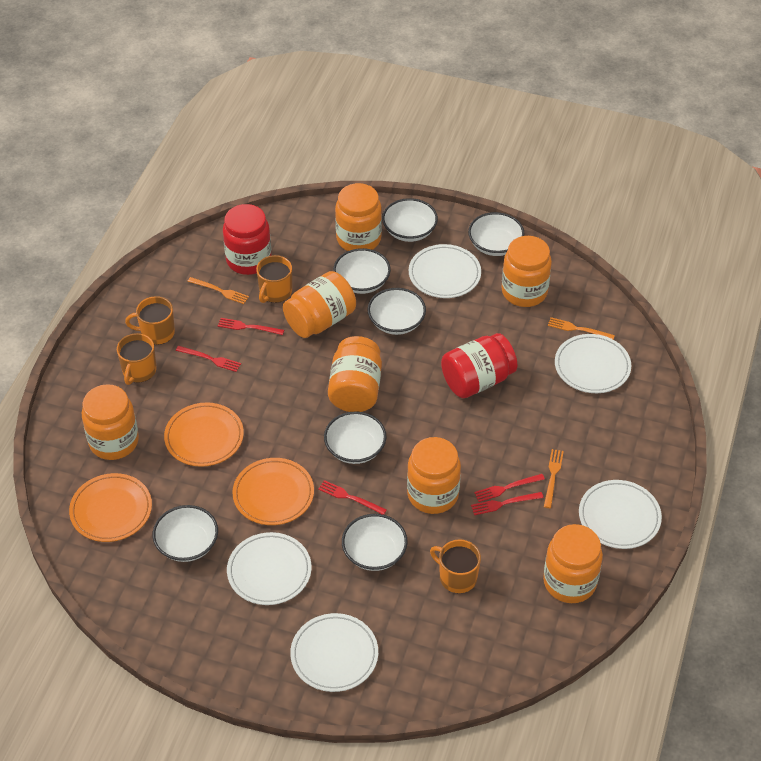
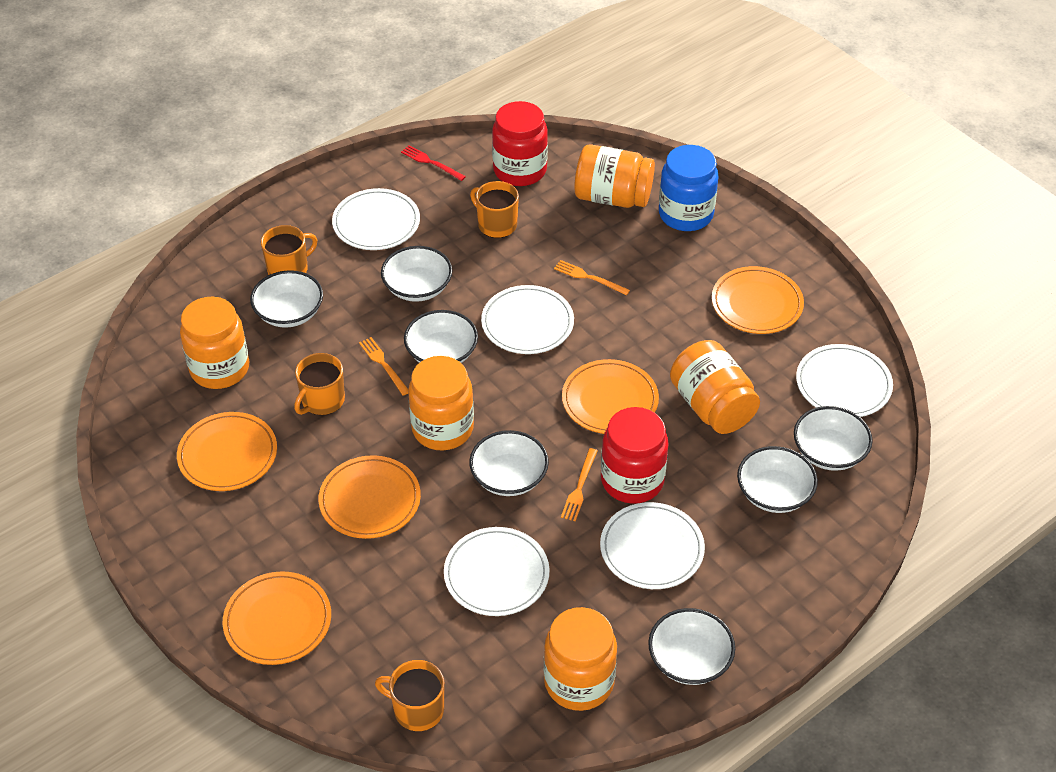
blue jar: 0 -> 1
orange jar: 7 -> 5
orange plate: 3 -> 5
red fork: 5 -> 1

